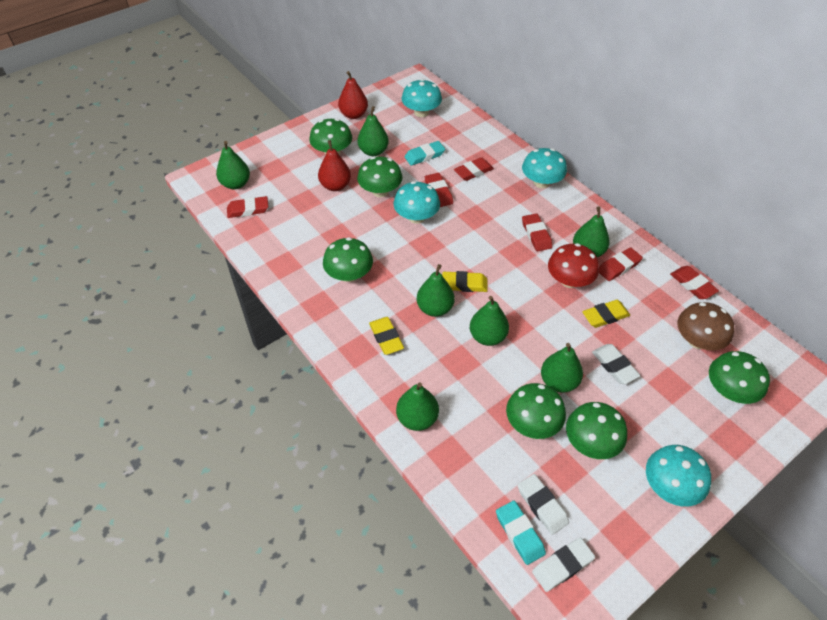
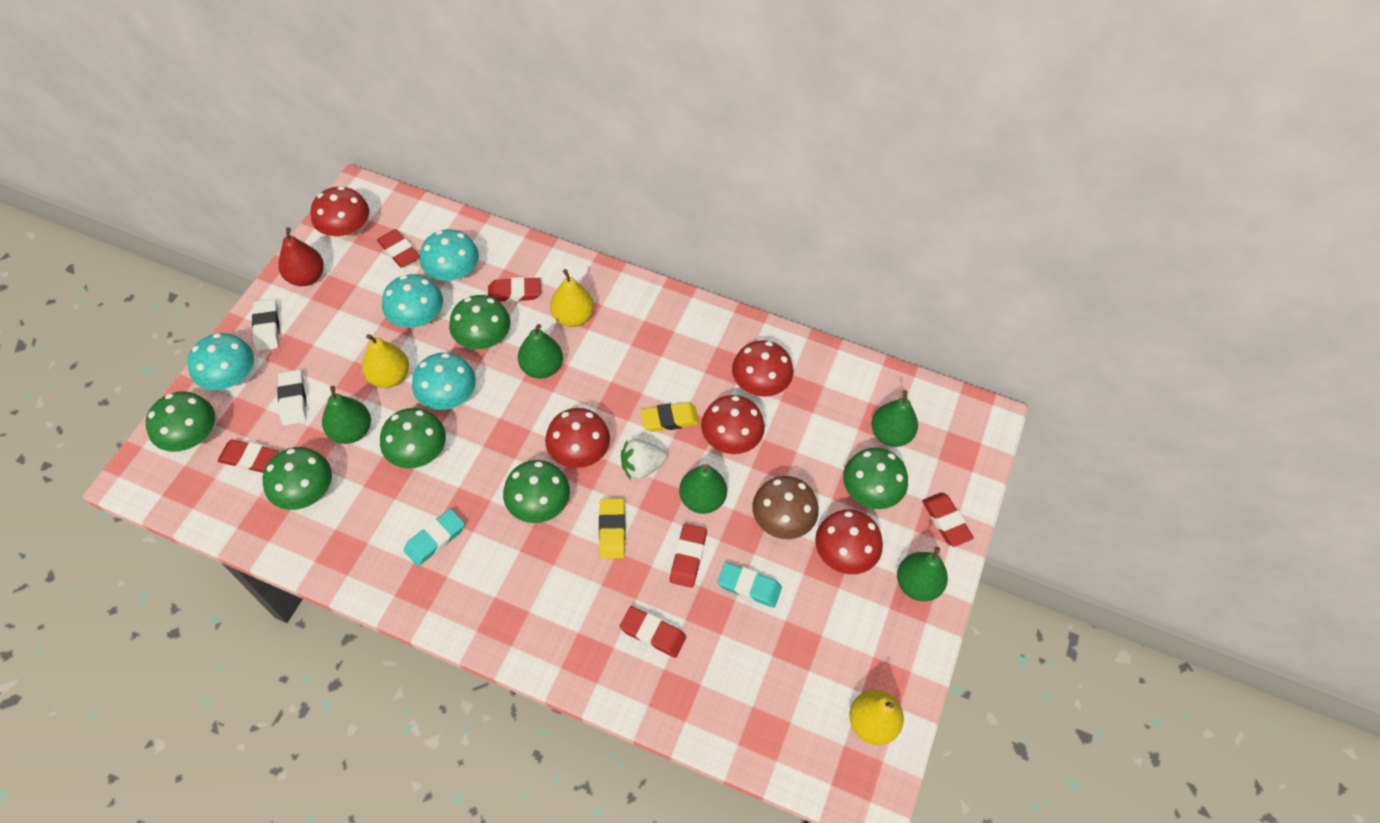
green pear: 7 -> 5
red mushroom: 1 -> 5
red pear: 2 -> 1
white eraser: 3 -> 2
white strawberry: 0 -> 1
yellow eraser: 3 -> 2
yellow pear: 0 -> 3

